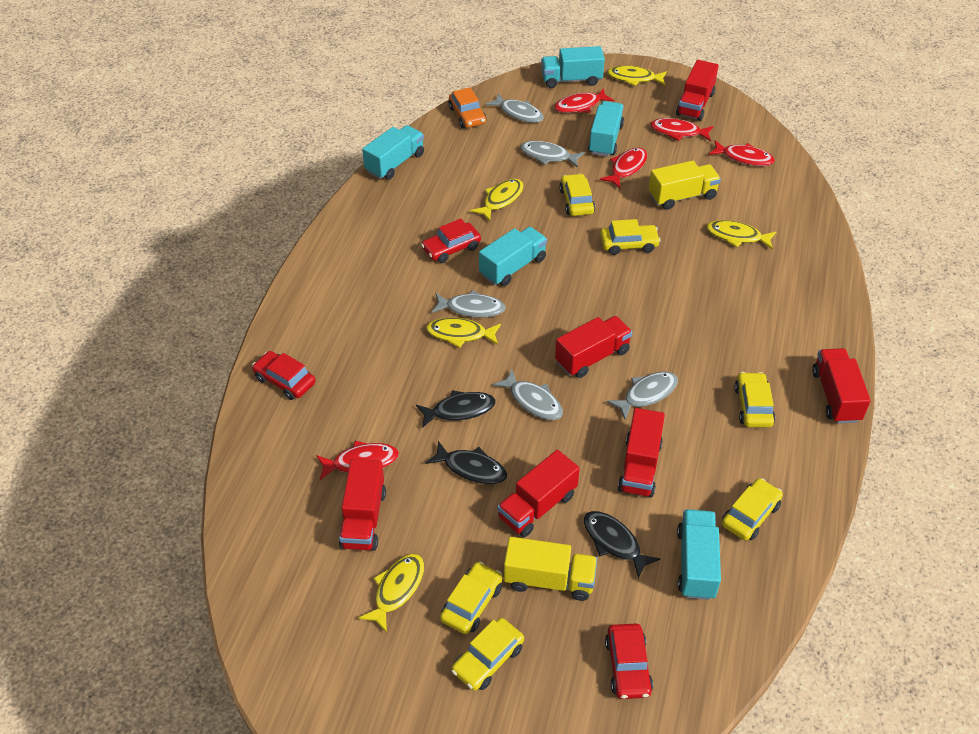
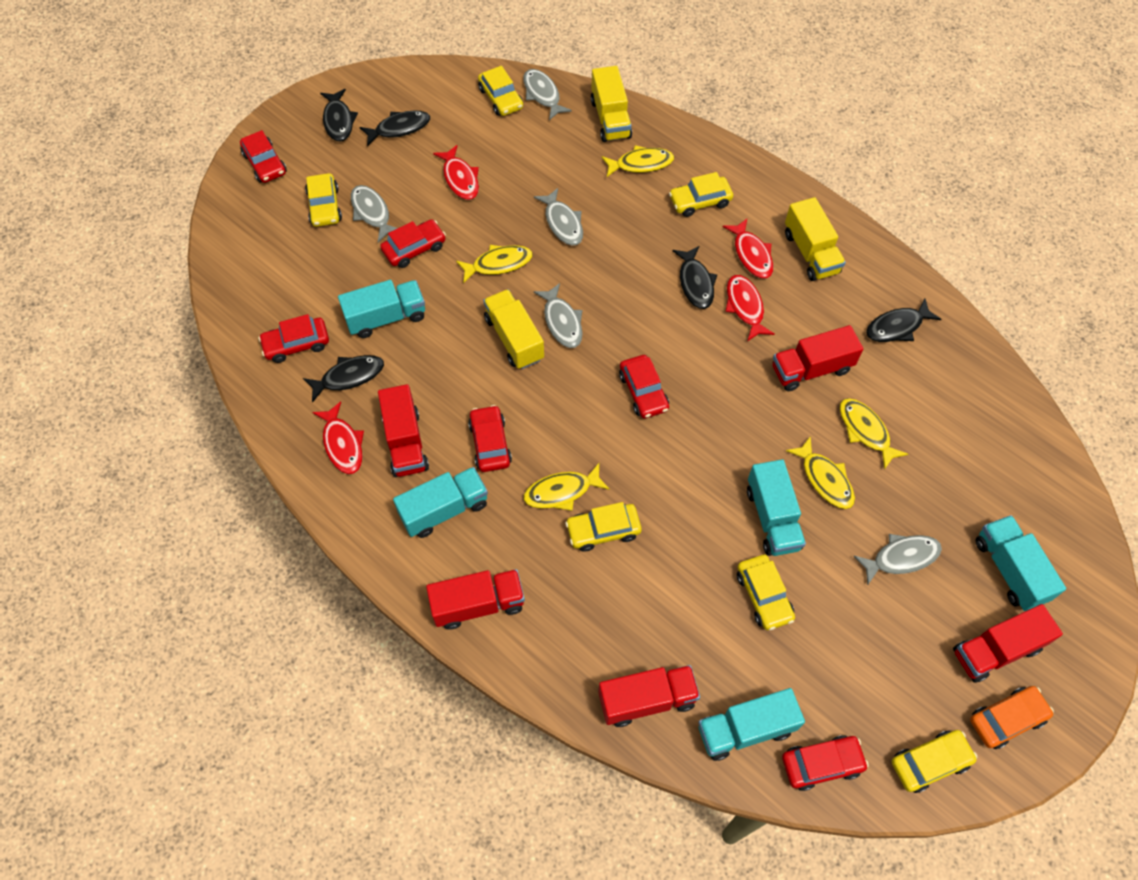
black fish: 3 -> 5
red car: 3 -> 6
red fish: 5 -> 4
red truck: 6 -> 5
yellow truck: 2 -> 3

